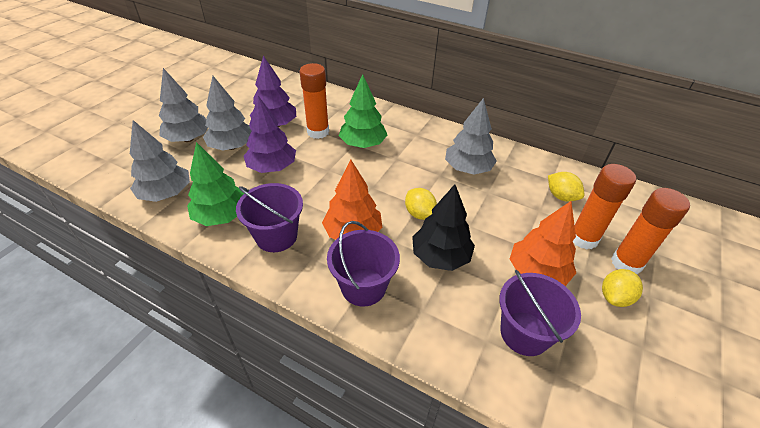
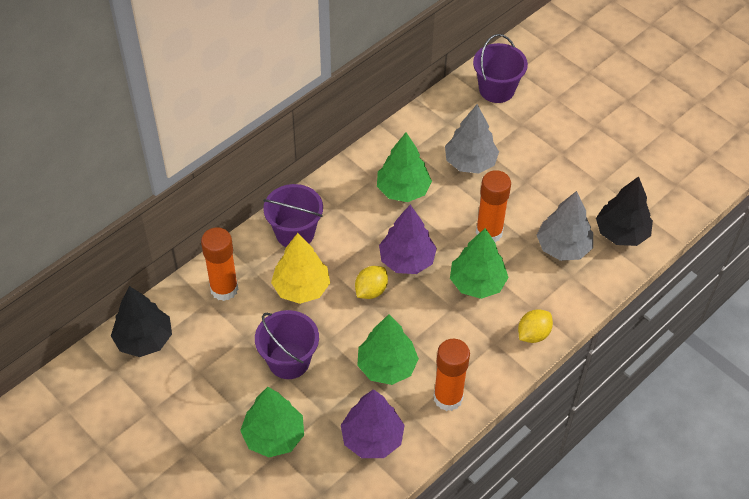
black tree: 1 -> 2
green tree: 2 -> 4
grey tree: 4 -> 2
orange tree: 2 -> 0
yellow lemon: 3 -> 2
yellow tree: 0 -> 1

